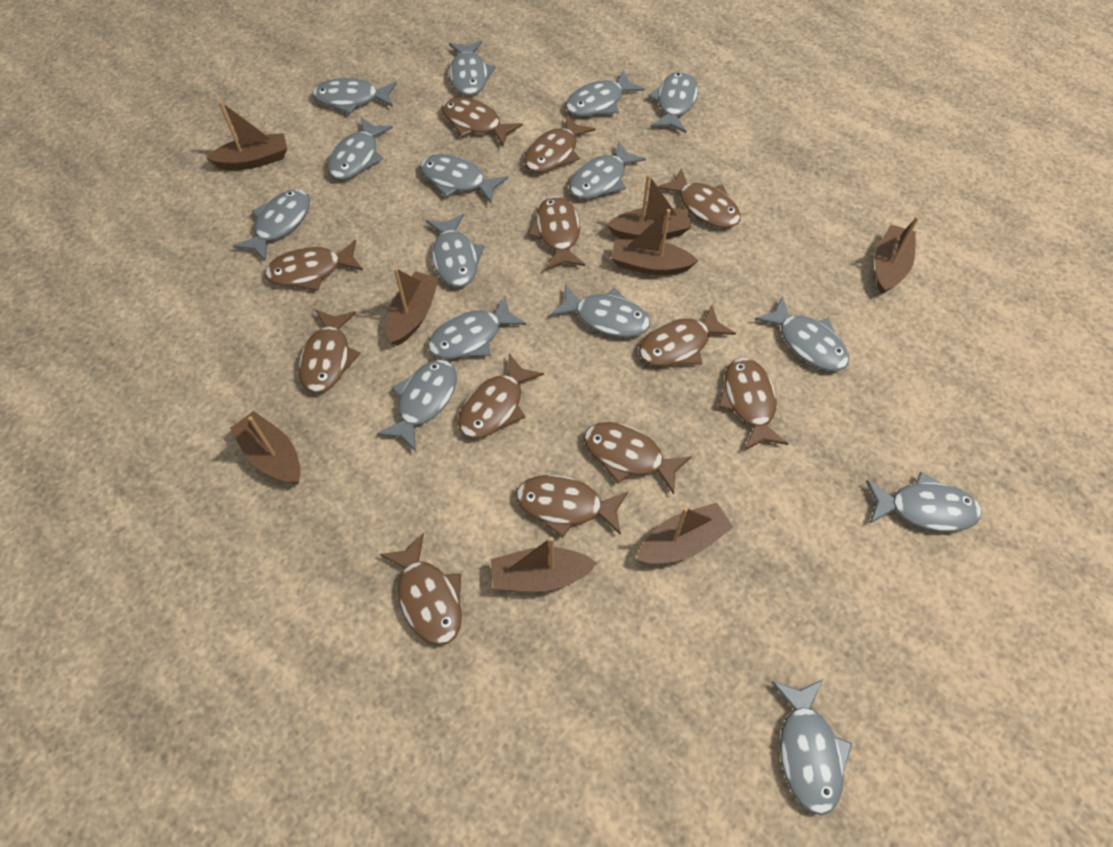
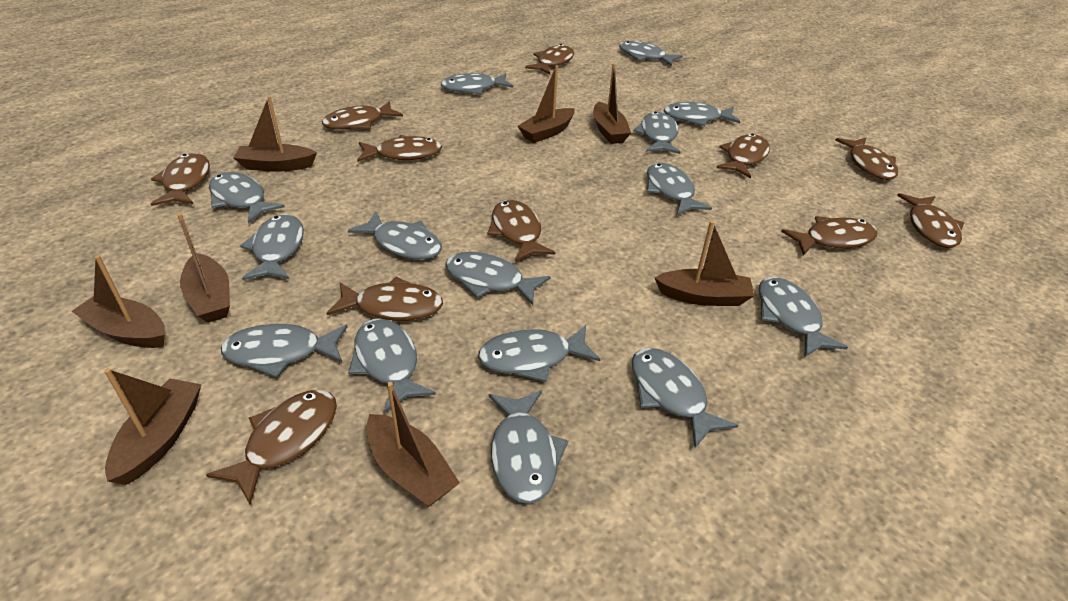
brown fish: 12 -> 11

